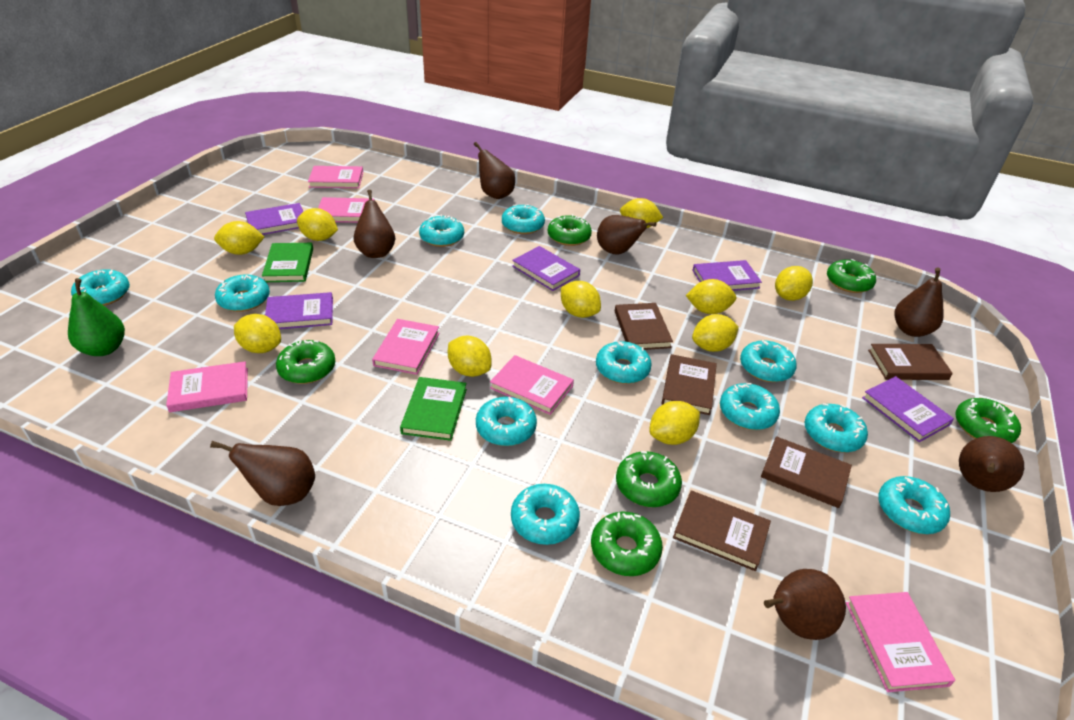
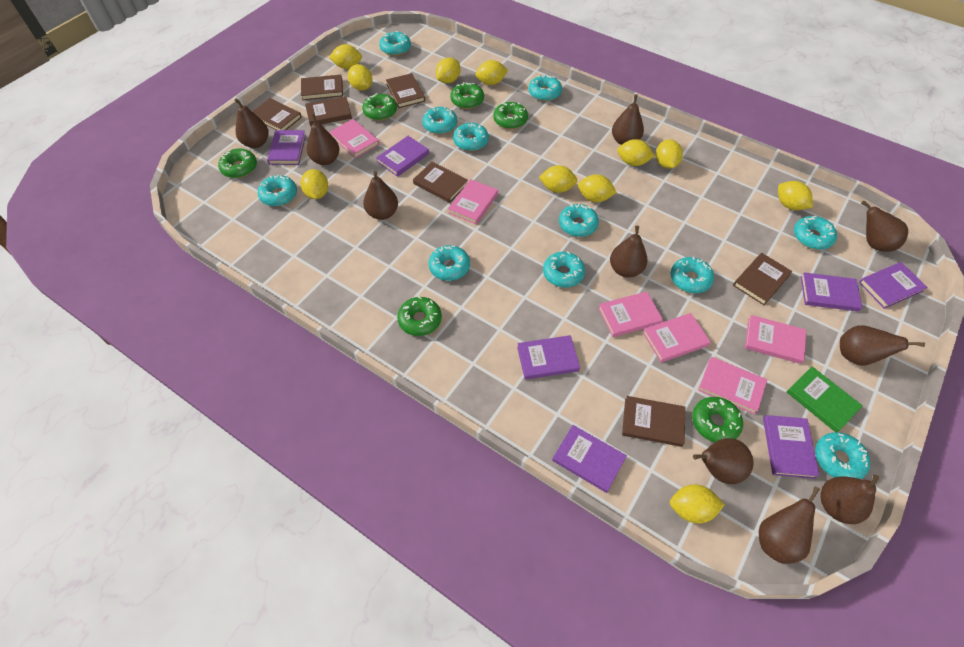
brown book: 5 -> 7
brown pear: 7 -> 10
green book: 2 -> 1
green pear: 1 -> 0
purple book: 5 -> 7
yellow lemon: 10 -> 11

